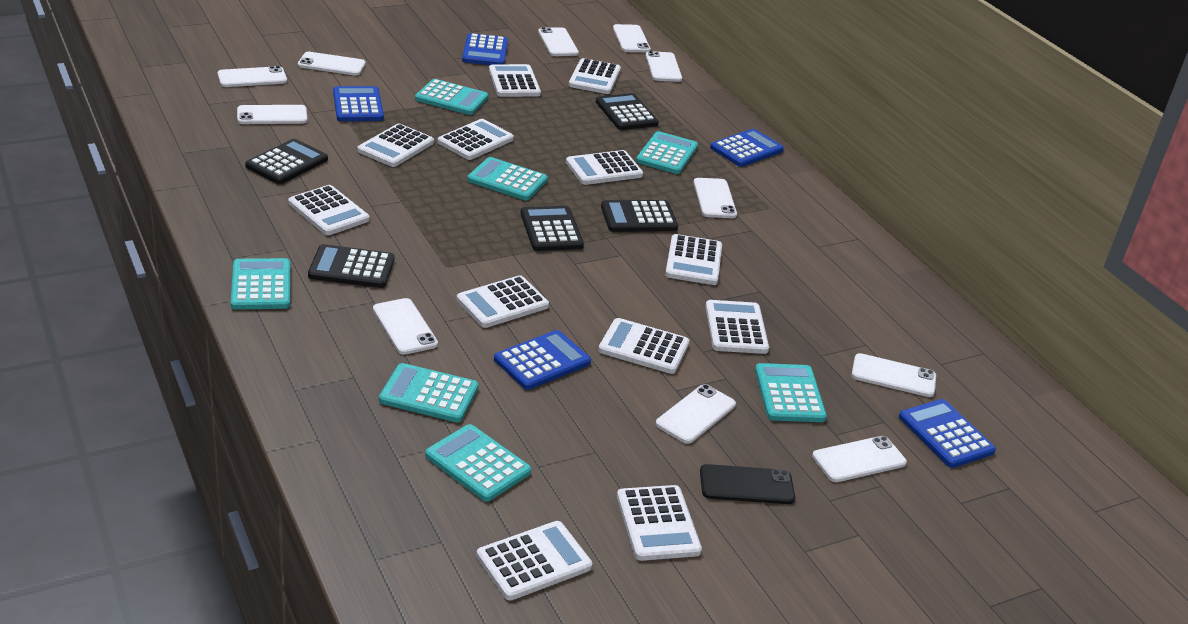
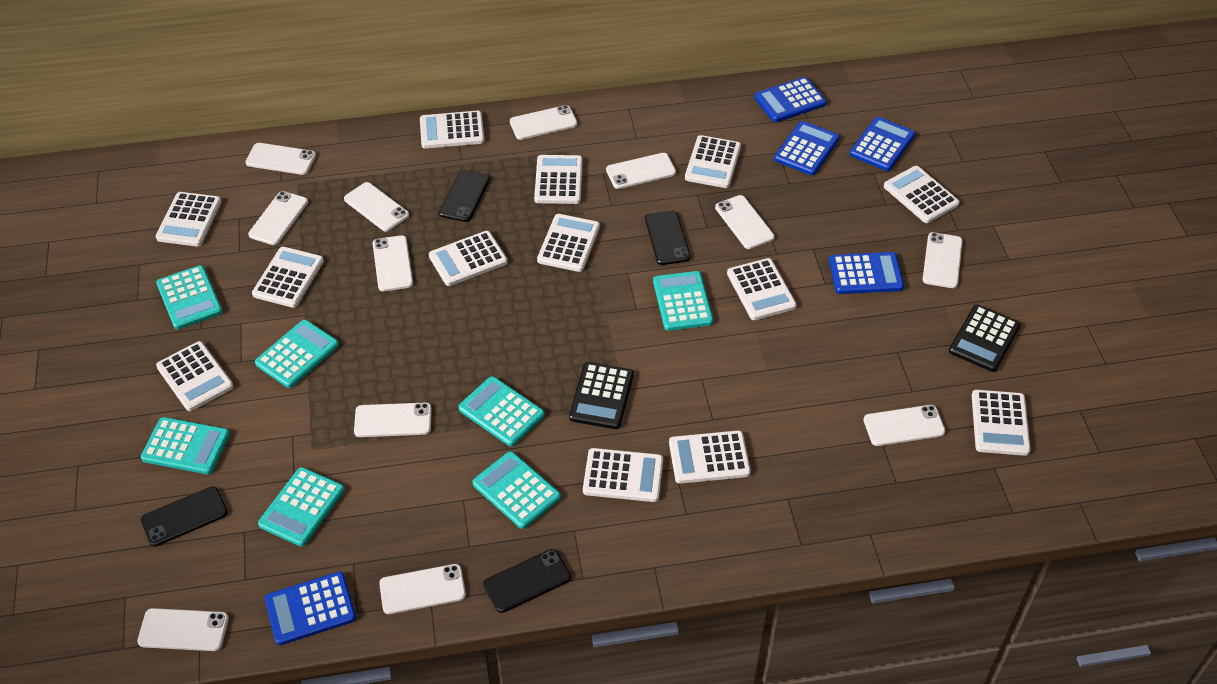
black calculator: 5 -> 2
black phone: 1 -> 4
white calculator: 12 -> 13
white phone: 11 -> 12

